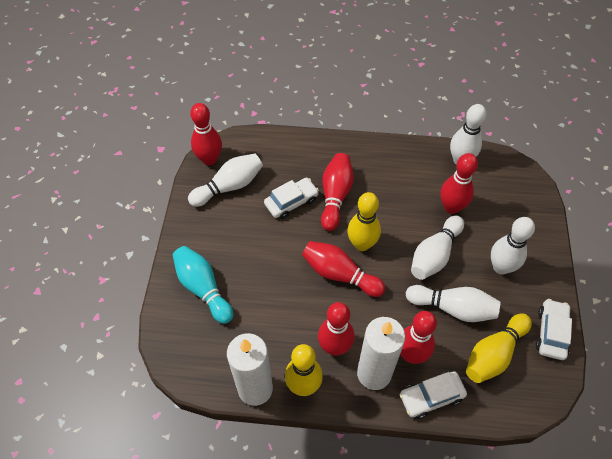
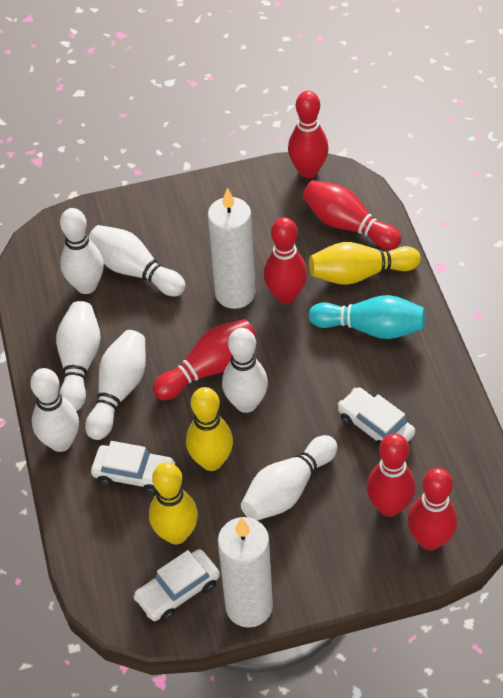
white bowling pin: 5 -> 7

